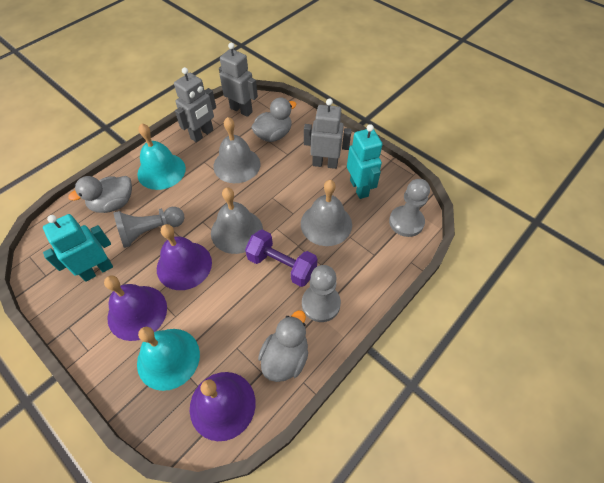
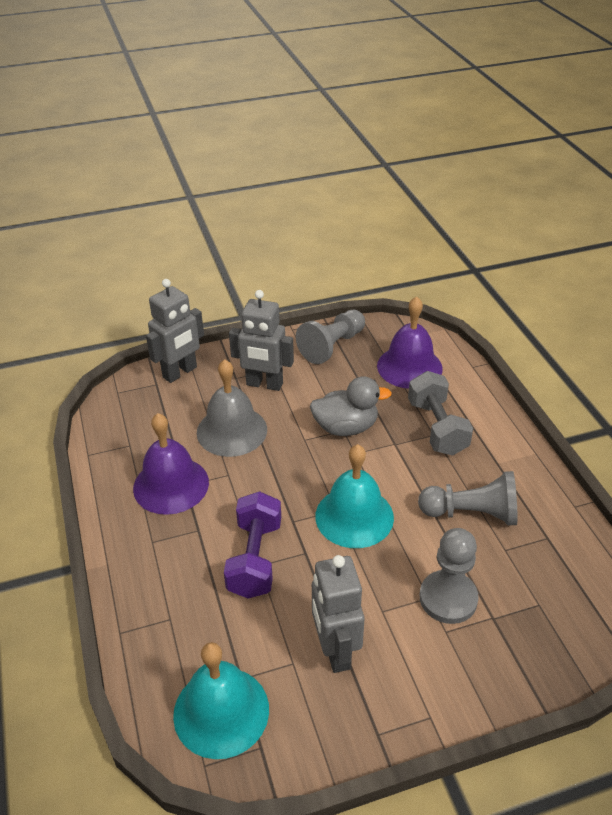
grey bell: 3 -> 1
grey duck: 3 -> 1
grey dumbbell: 0 -> 1
purple bell: 3 -> 2
turquoise robot: 2 -> 0

